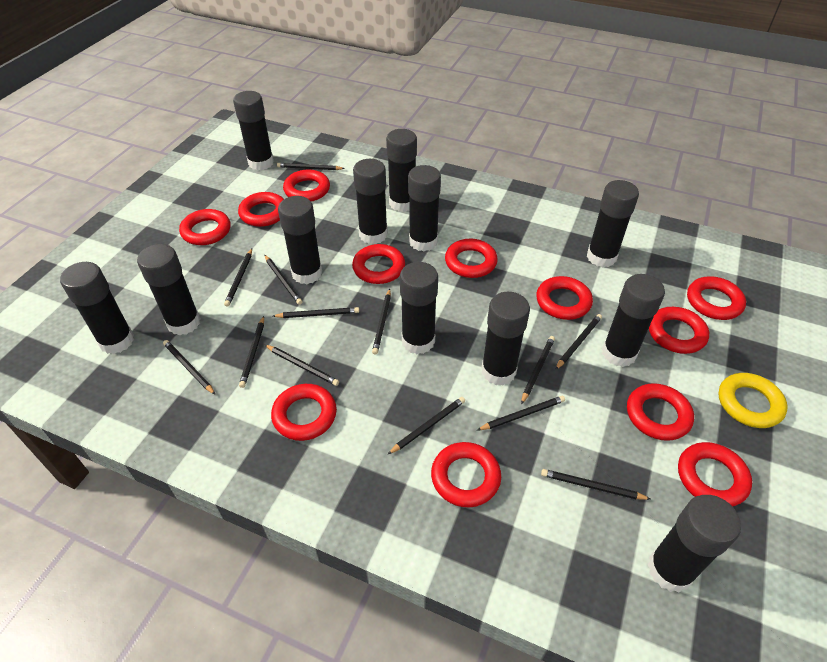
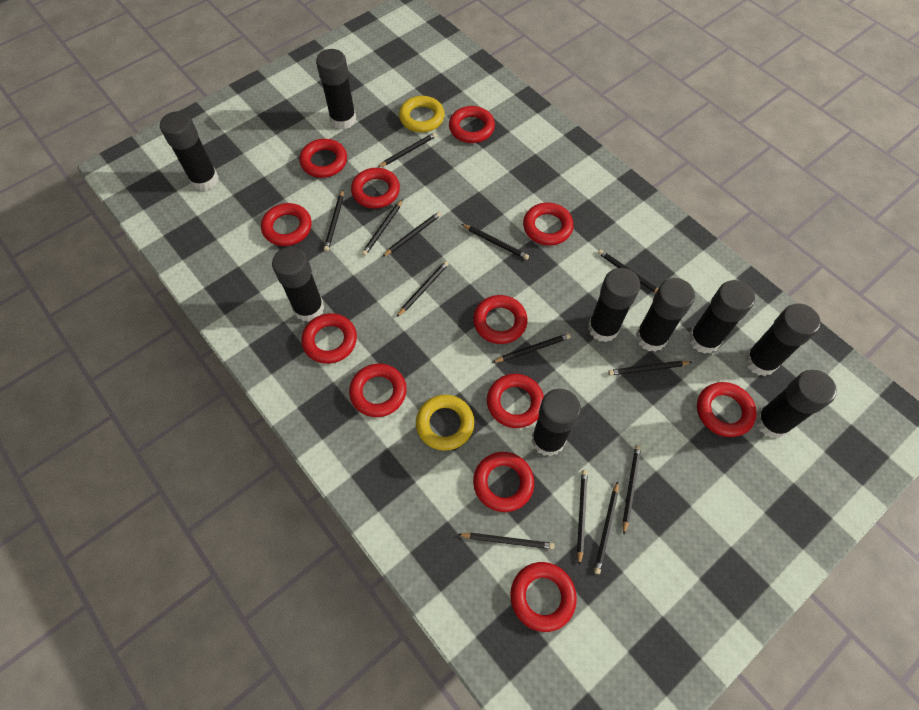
black glue stick: 12 -> 9
yellow ring: 1 -> 2

